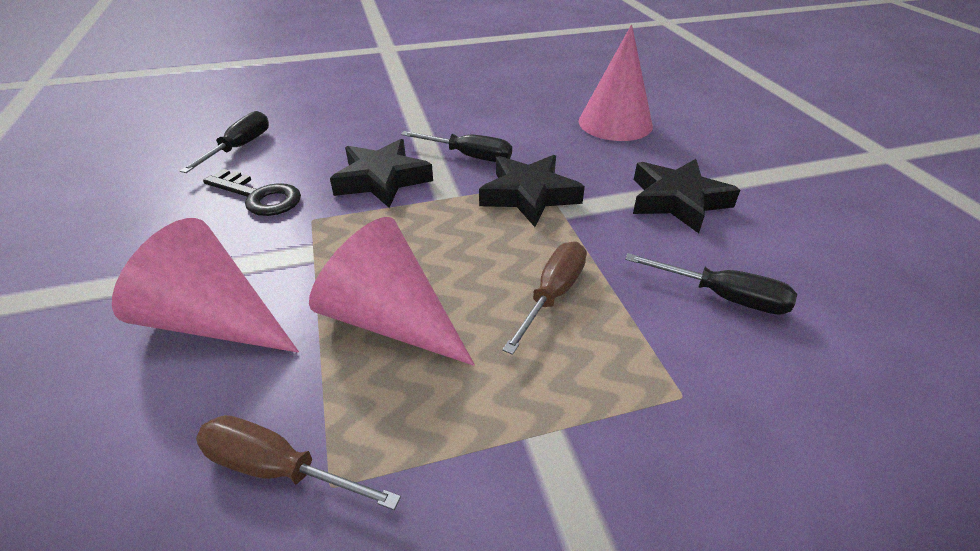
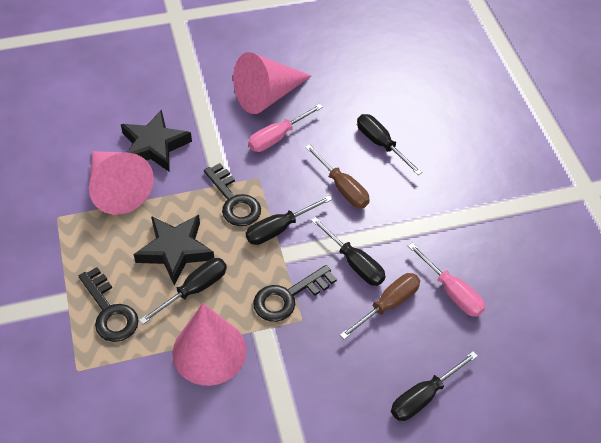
black key: 1 -> 3
black screwdriver: 3 -> 5
black star: 3 -> 2
pink screwdriver: 0 -> 2

